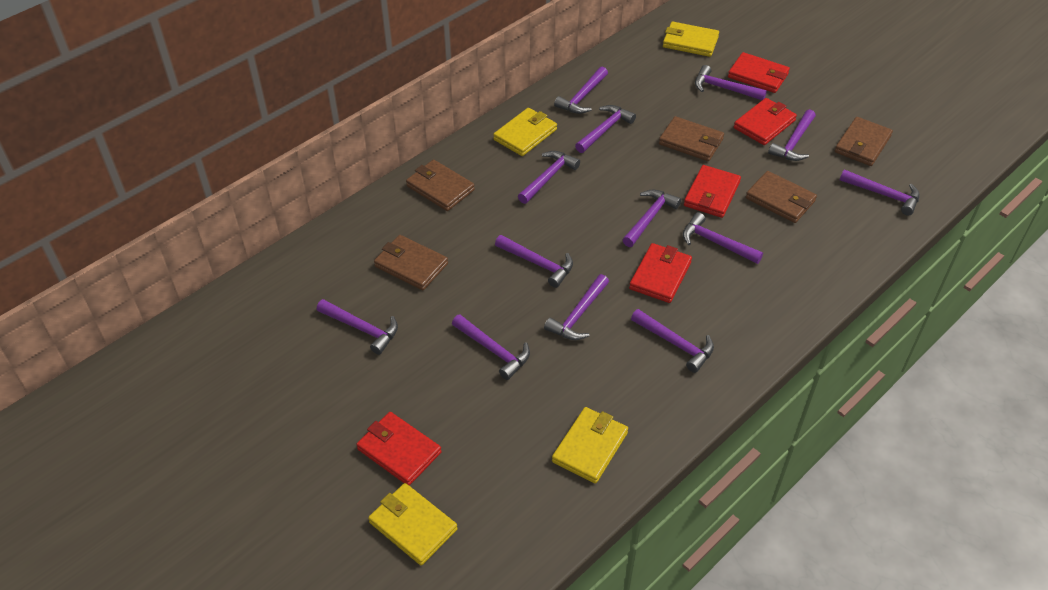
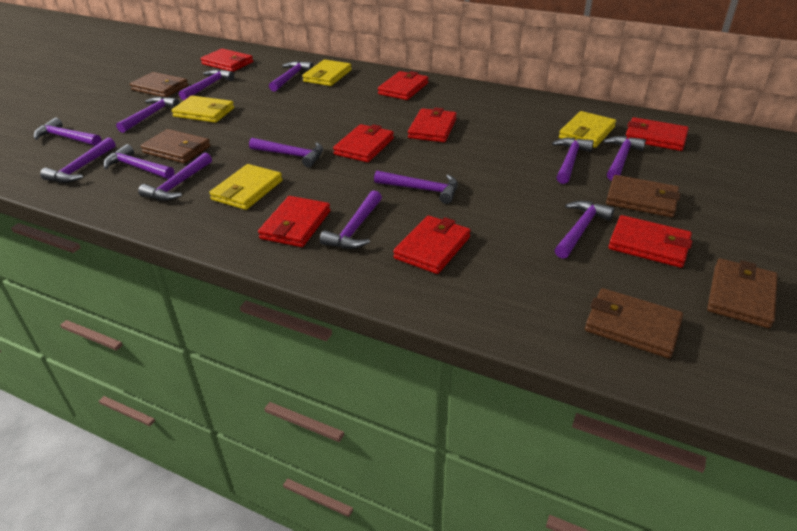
red wallet: 5 -> 8

